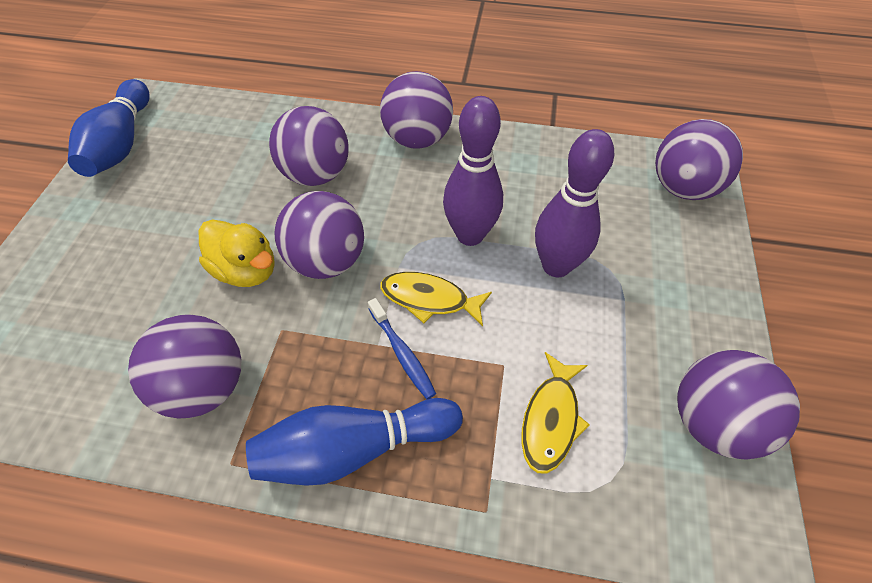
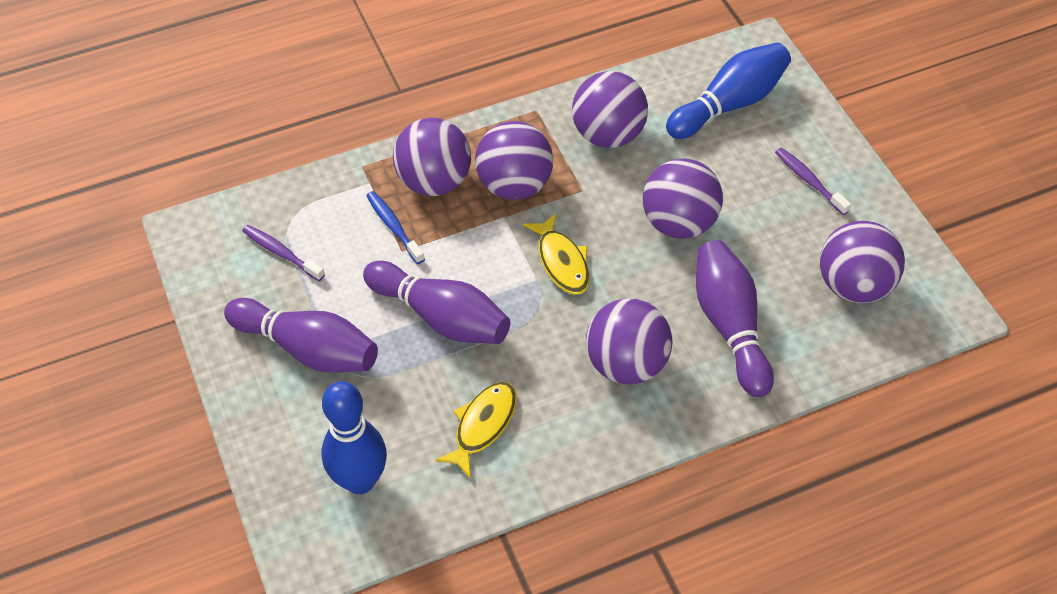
purple bowling pin: 2 -> 3
purple toothbrush: 0 -> 2
yellow duck: 1 -> 0

